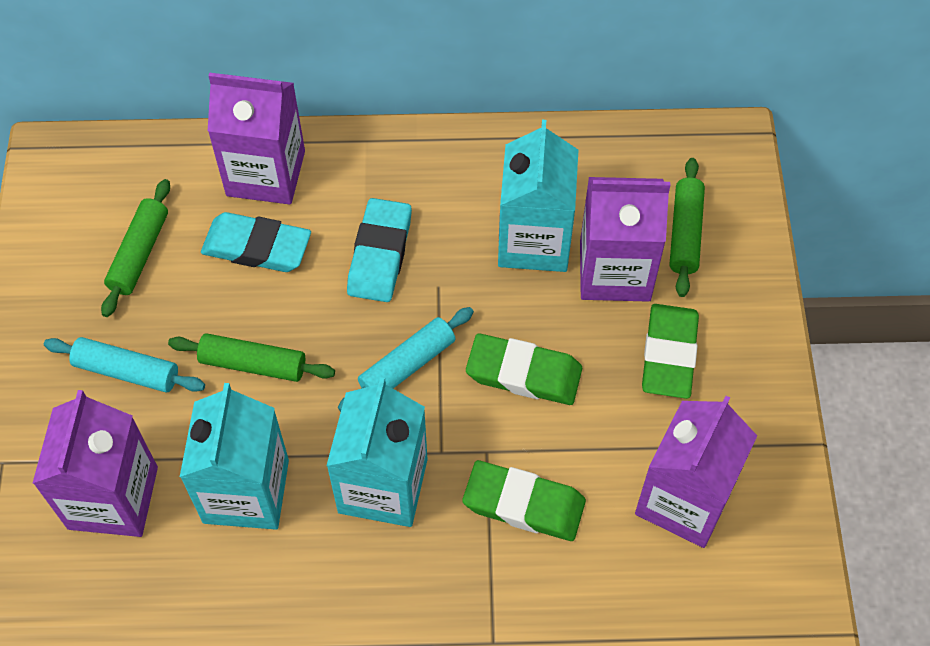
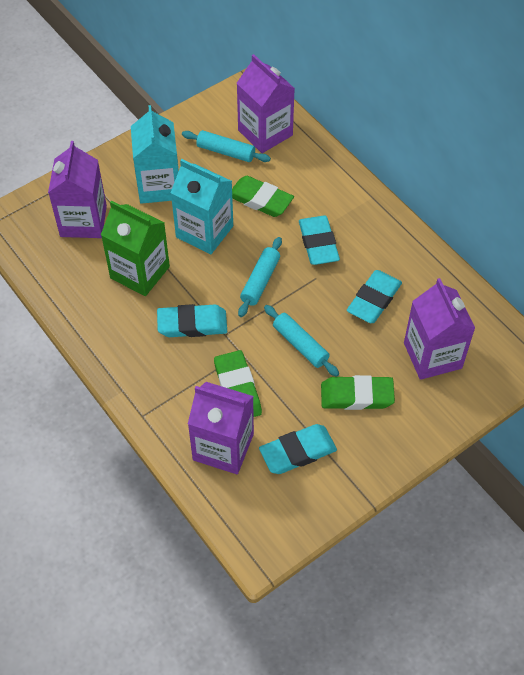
green carton: 0 -> 1
green rolling pin: 3 -> 0
turquoise carton: 3 -> 2
turquoise eraser: 2 -> 4
turquoise rolling pin: 2 -> 3

